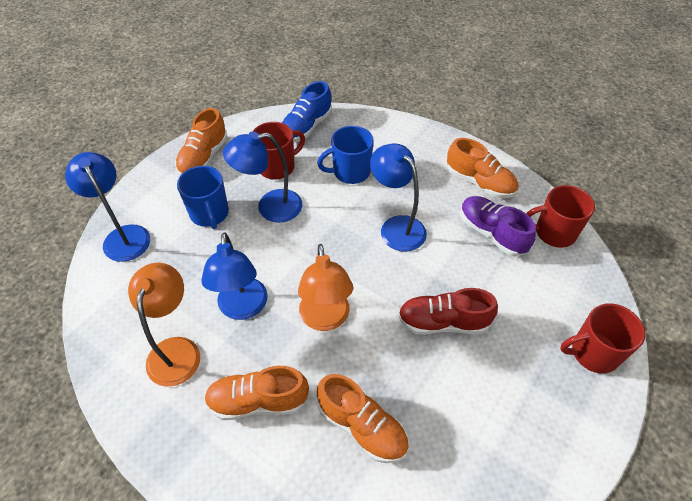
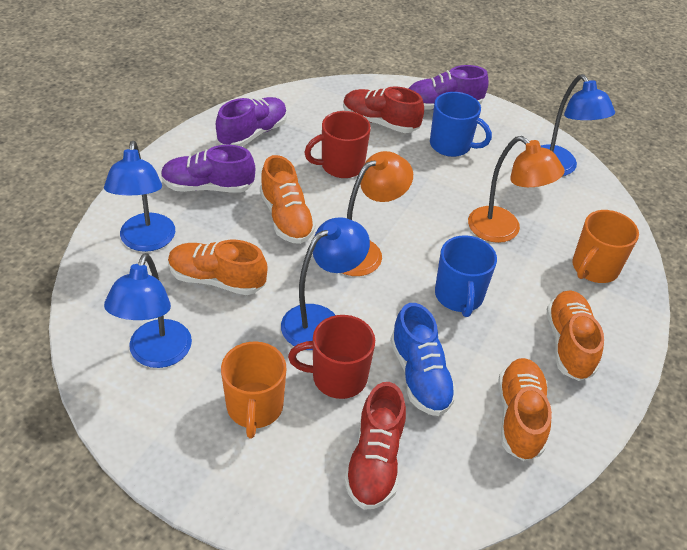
orange mug: 0 -> 2
purple shoe: 1 -> 3
red mug: 3 -> 2
red shoe: 1 -> 2

